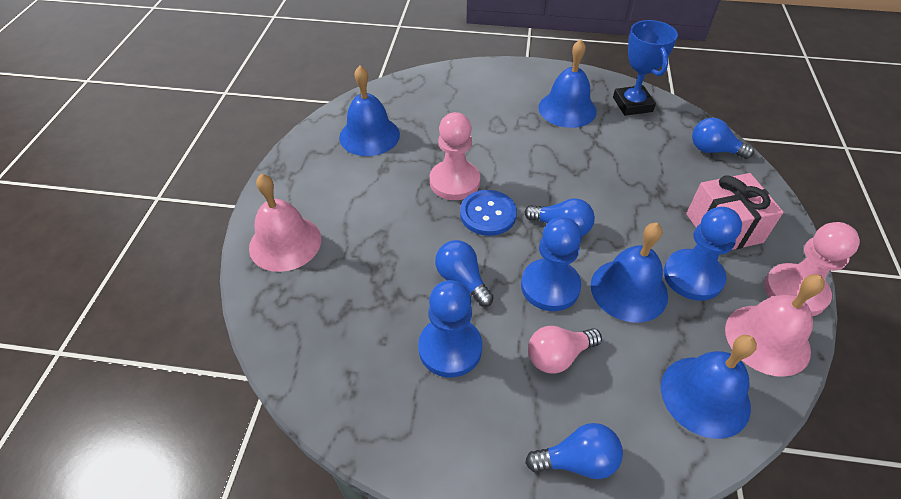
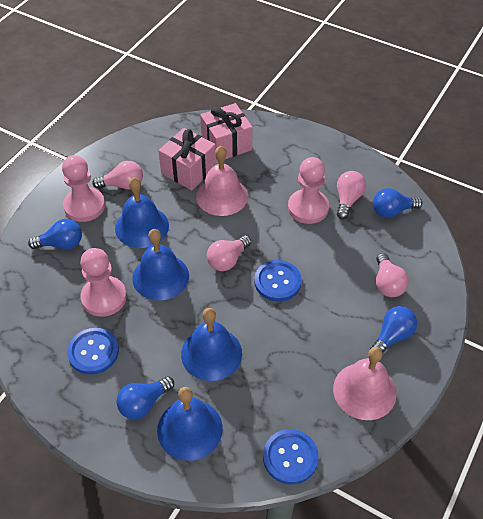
blue button: 1 -> 3
blue pawn: 3 -> 0
blue trophy: 1 -> 0
pink gift: 1 -> 2
pink light bulb: 1 -> 4
pink pawn: 2 -> 3

